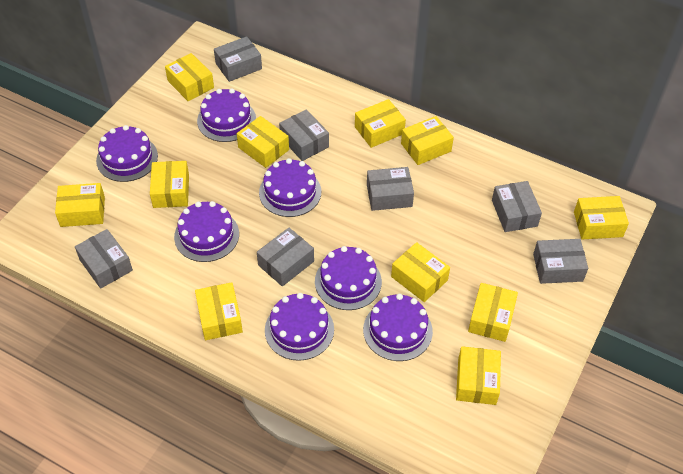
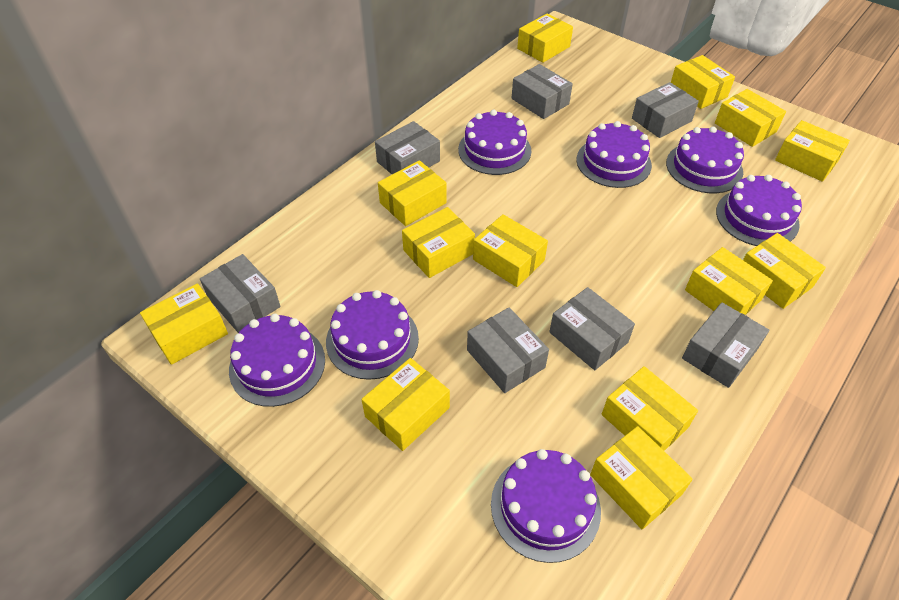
yellow box: 11 -> 13

